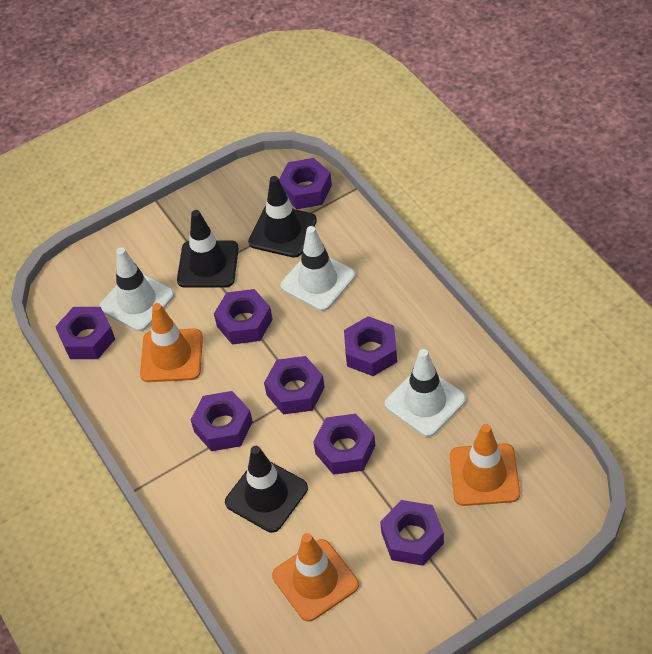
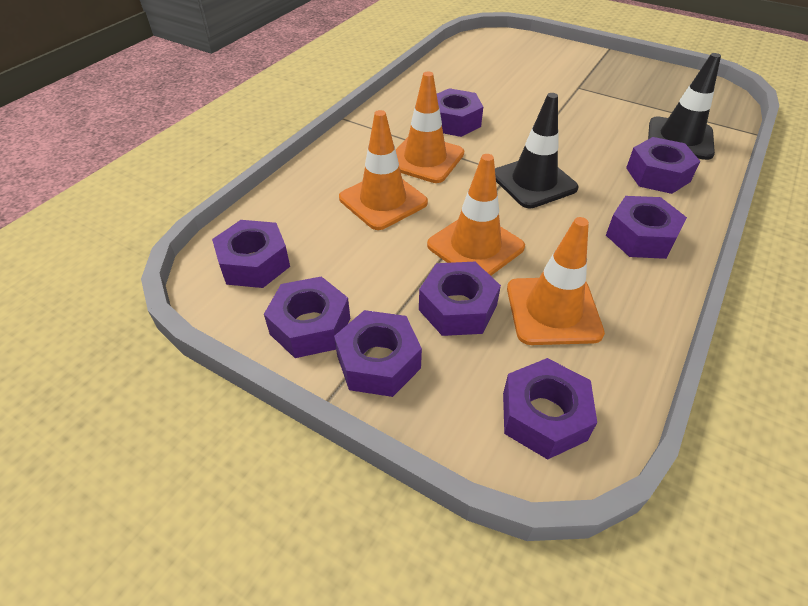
black traffic cone: 3 -> 2
orange traffic cone: 3 -> 4
white traffic cone: 3 -> 0

